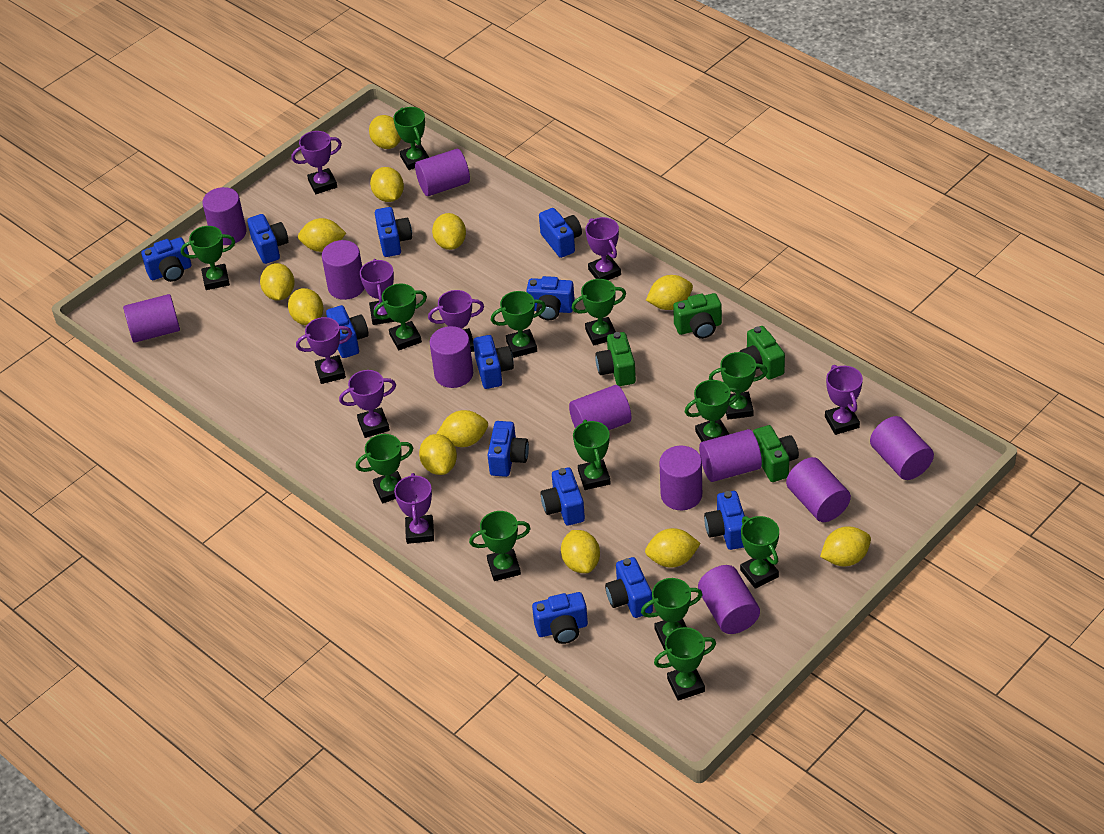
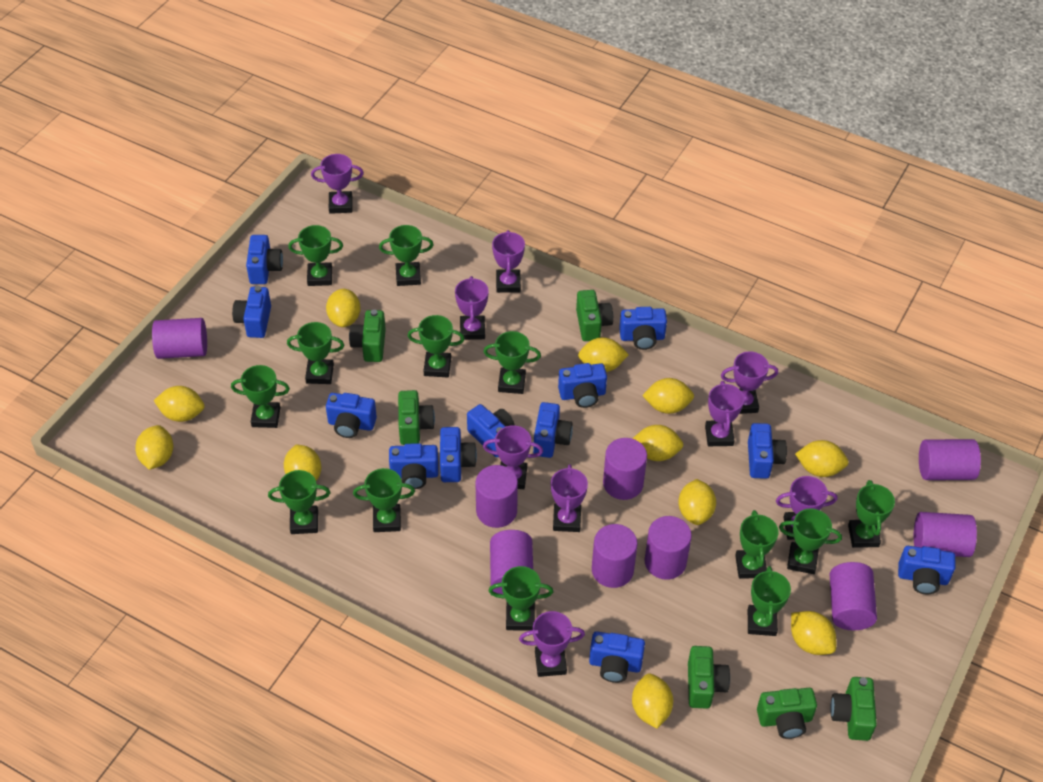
green camera: 4 -> 6
purple cylinder: 11 -> 9
purple trophy: 8 -> 9
yellow lemon: 12 -> 11

